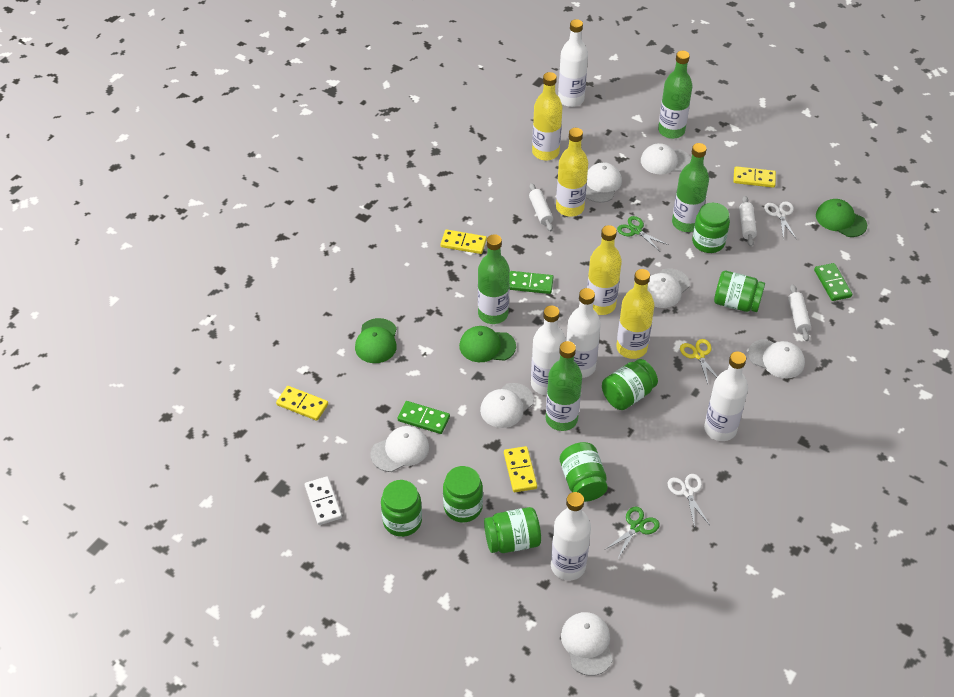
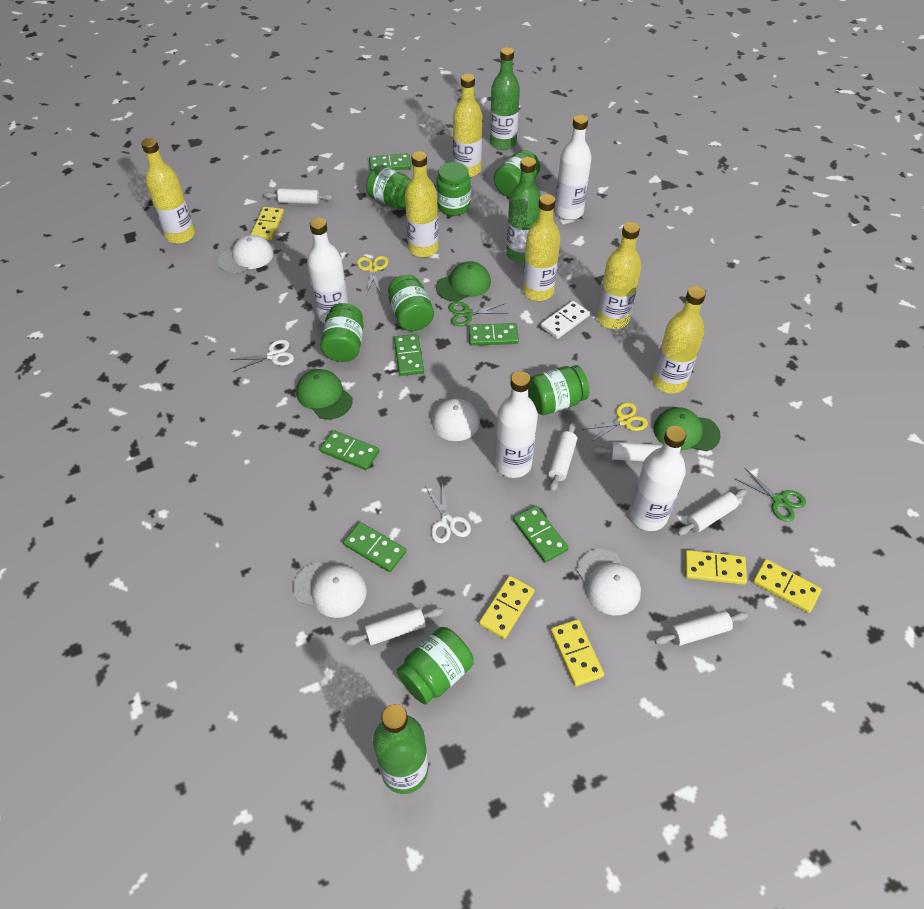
green bottle: 4 -> 3
green domino: 3 -> 6
white bottle: 5 -> 4
white cap: 7 -> 4
white rolling pin: 3 -> 6
yellow bottle: 4 -> 6
yellow domino: 4 -> 5
yellow scissors: 1 -> 2

